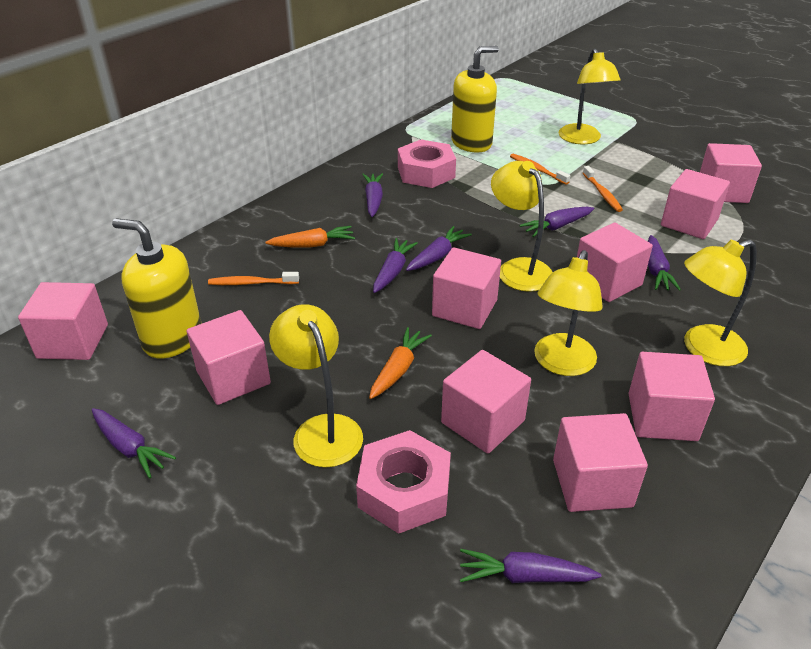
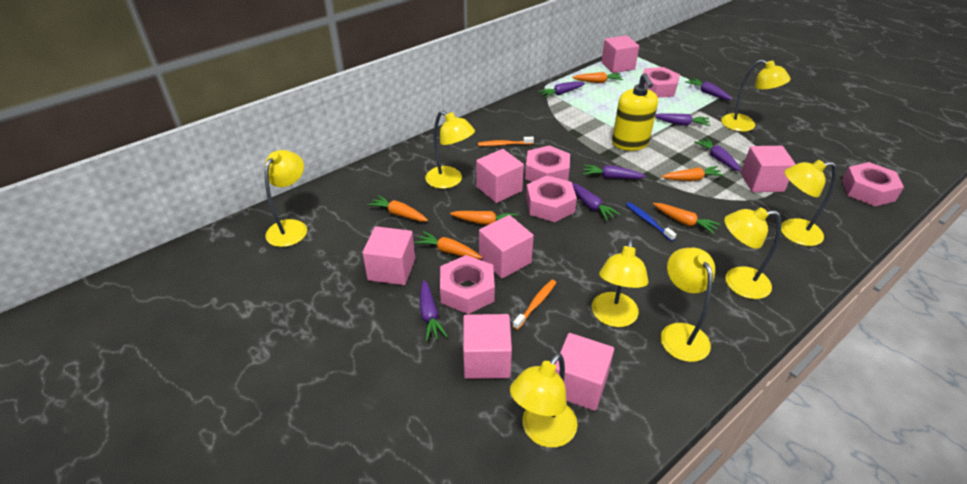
blue toothbrush: 0 -> 1
orange carrot: 2 -> 6
orange toothbrush: 3 -> 2
pink cube: 9 -> 7
pink nut: 2 -> 5
yellow lamp: 5 -> 8
yellow soap dispenser: 2 -> 1

